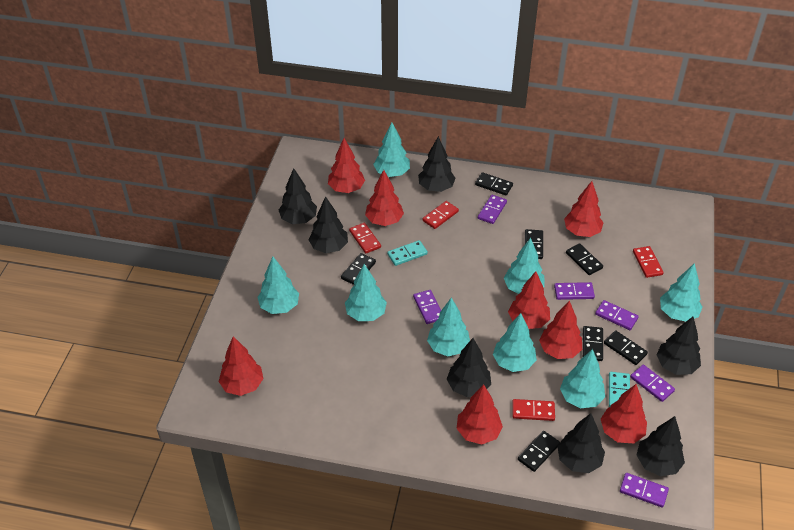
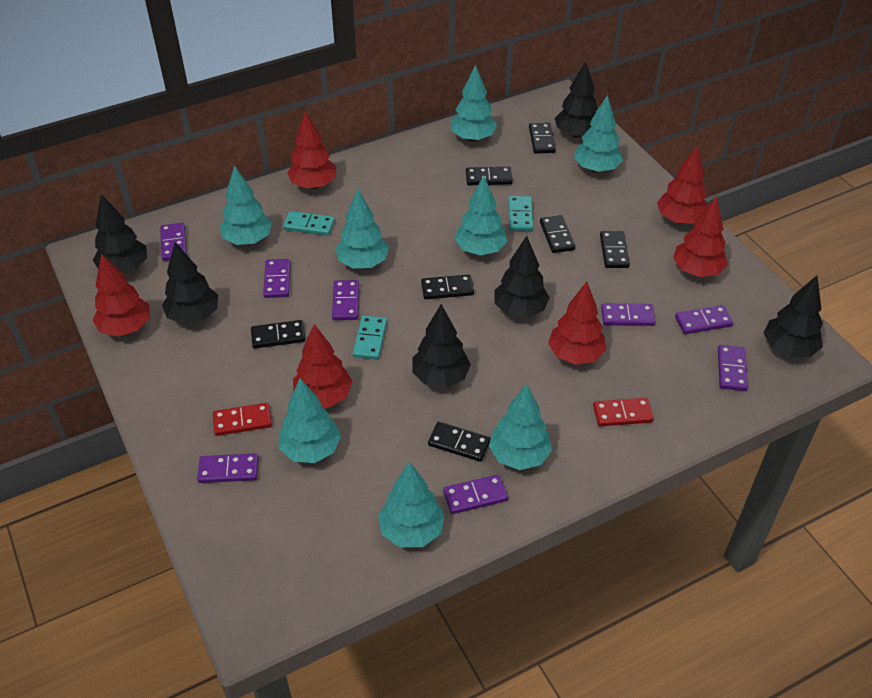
black tree: 7 -> 6
purple domino: 6 -> 8
red domino: 4 -> 2
red tree: 8 -> 6
turquoise domino: 2 -> 3

